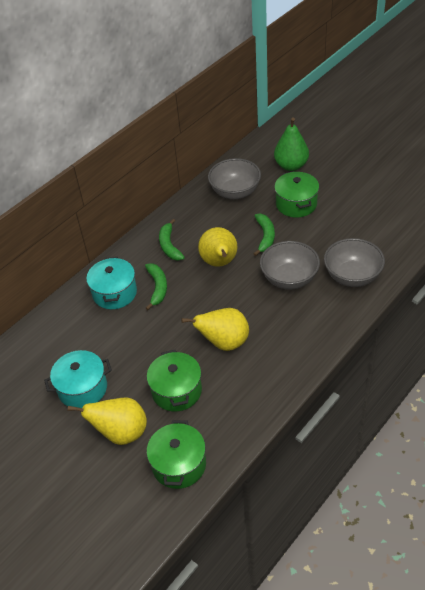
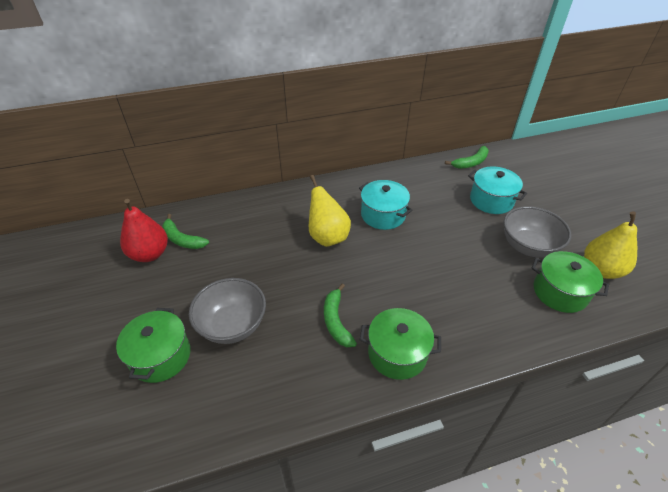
green pear: 1 -> 0
grey bowl: 3 -> 2
red pear: 0 -> 1
yellow pear: 3 -> 2

